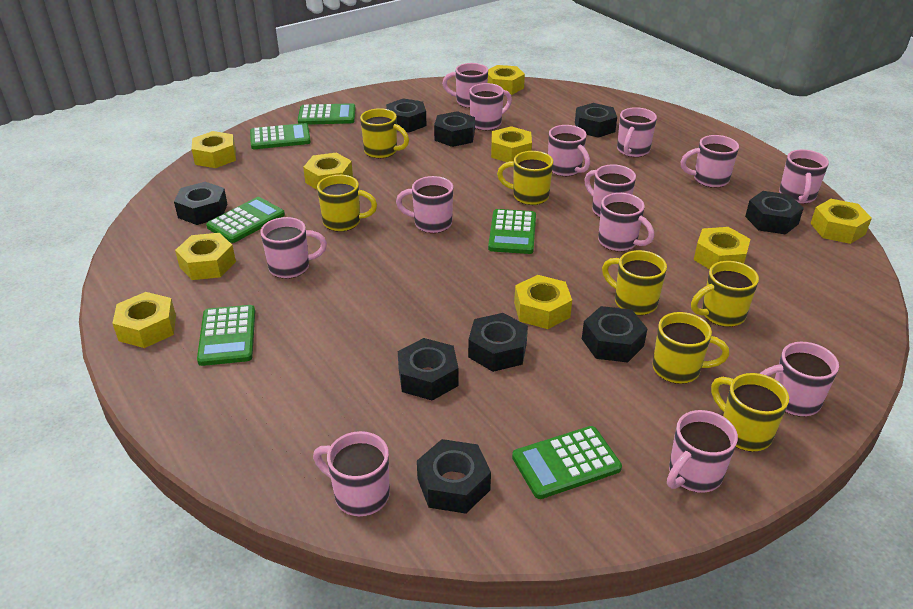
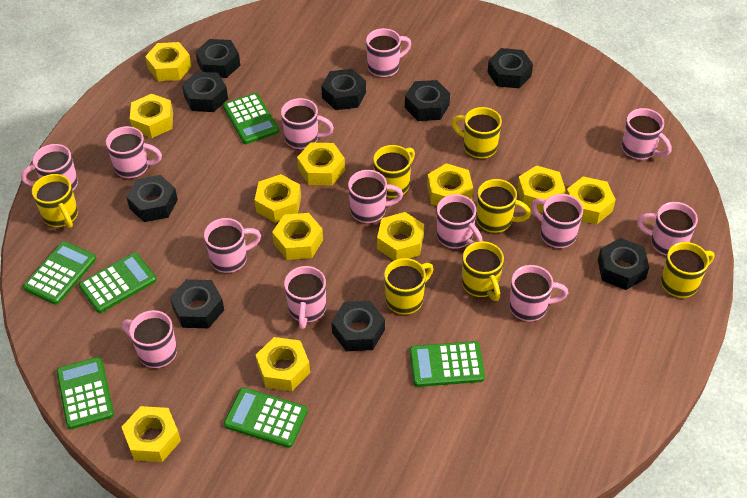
yellow nut: 9 -> 11

